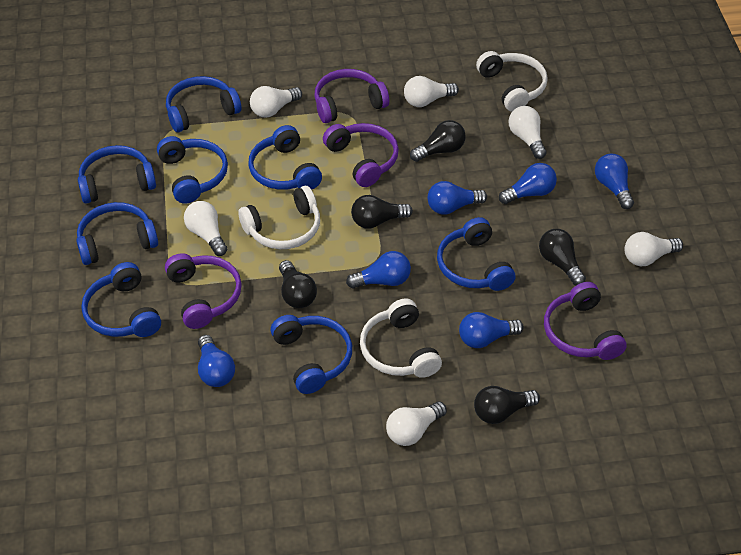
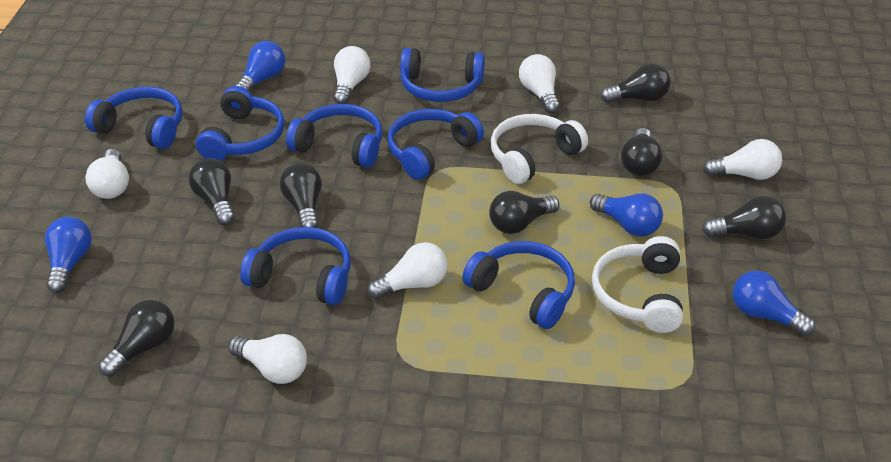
black light bulb: 5 -> 7
blue headphones: 8 -> 7
blue light bulb: 6 -> 4
purple headphones: 4 -> 0
white headphones: 3 -> 2

